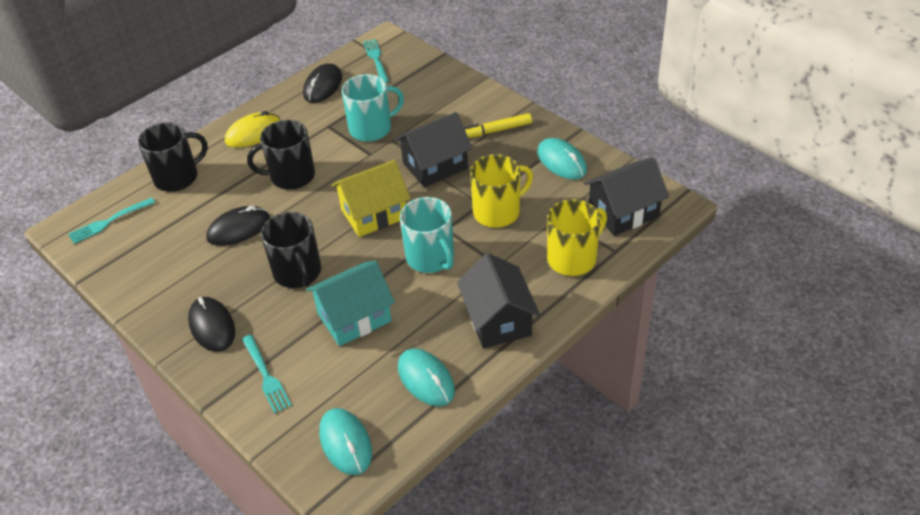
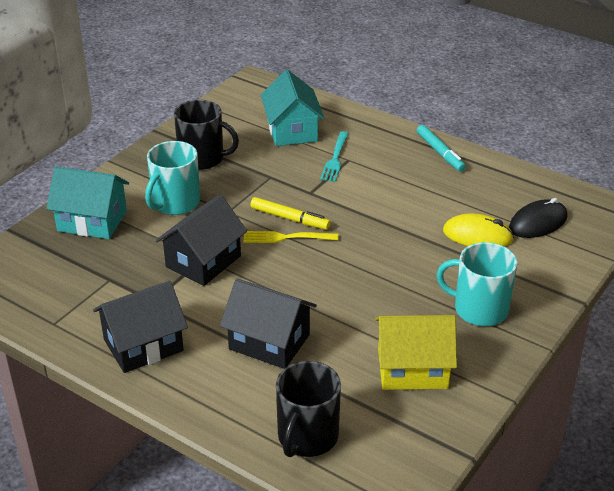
black mouse: 3 -> 1
black mug: 3 -> 2
turquoise fork: 3 -> 1
turquoise house: 1 -> 2
turquoise marker: 0 -> 1
turquoise mouse: 3 -> 0
yellow fork: 0 -> 1
yellow mug: 2 -> 0

